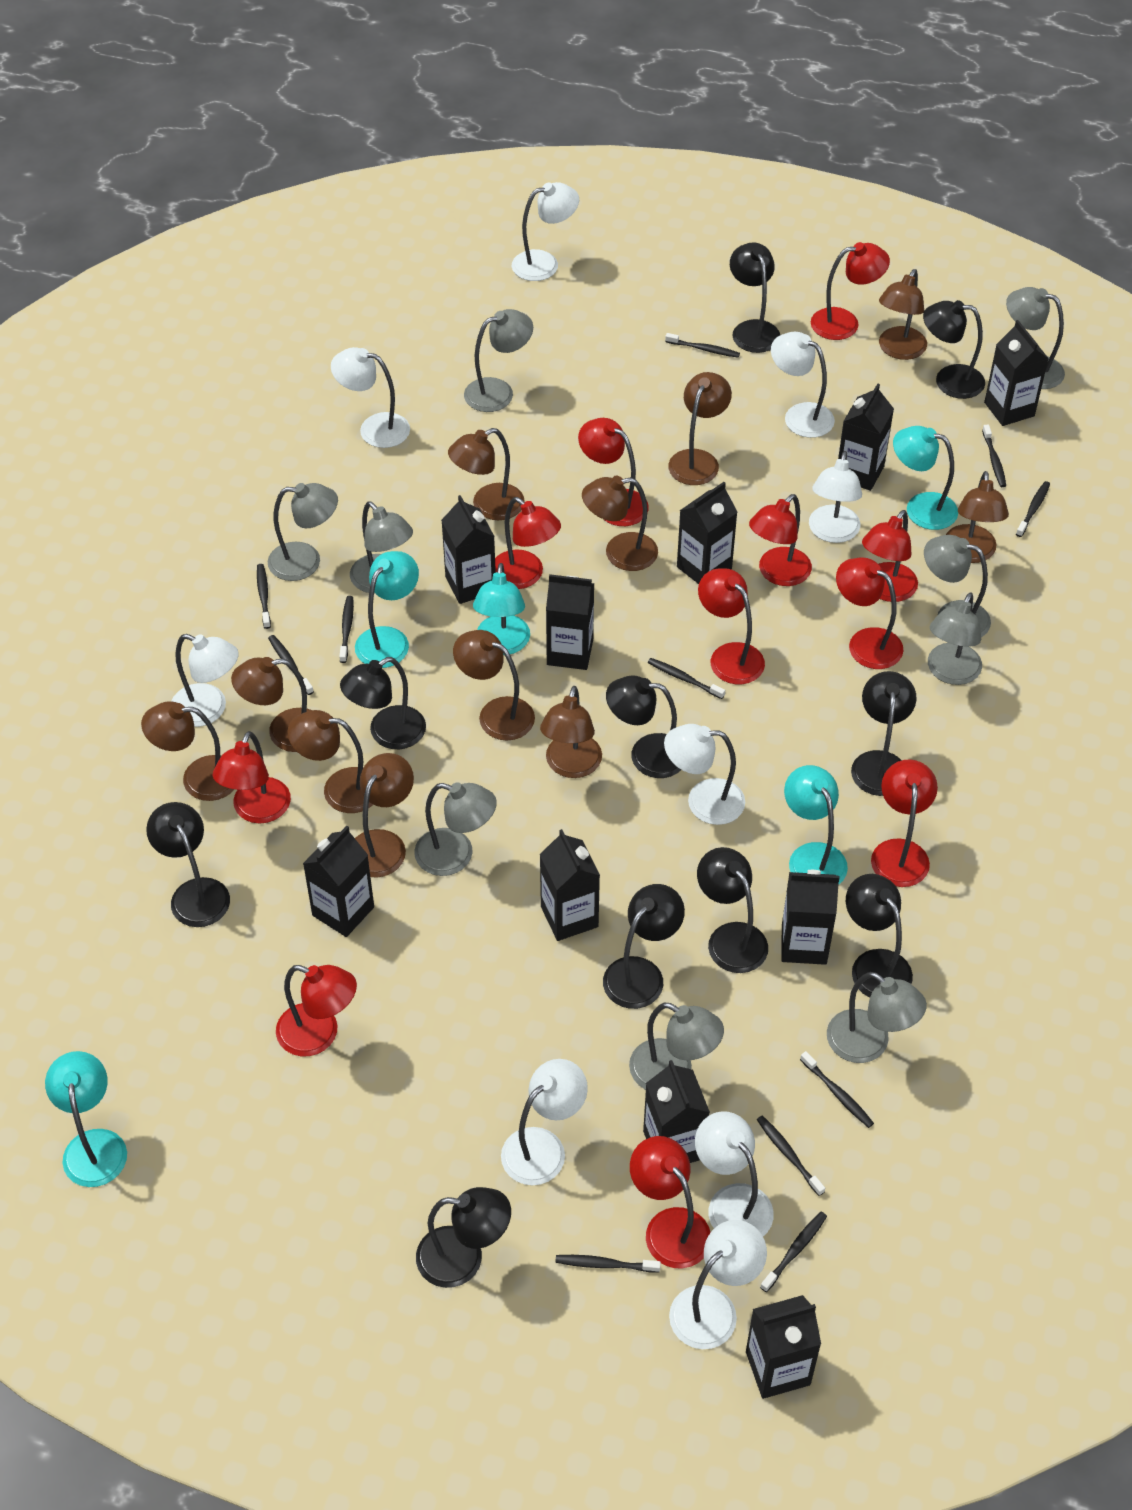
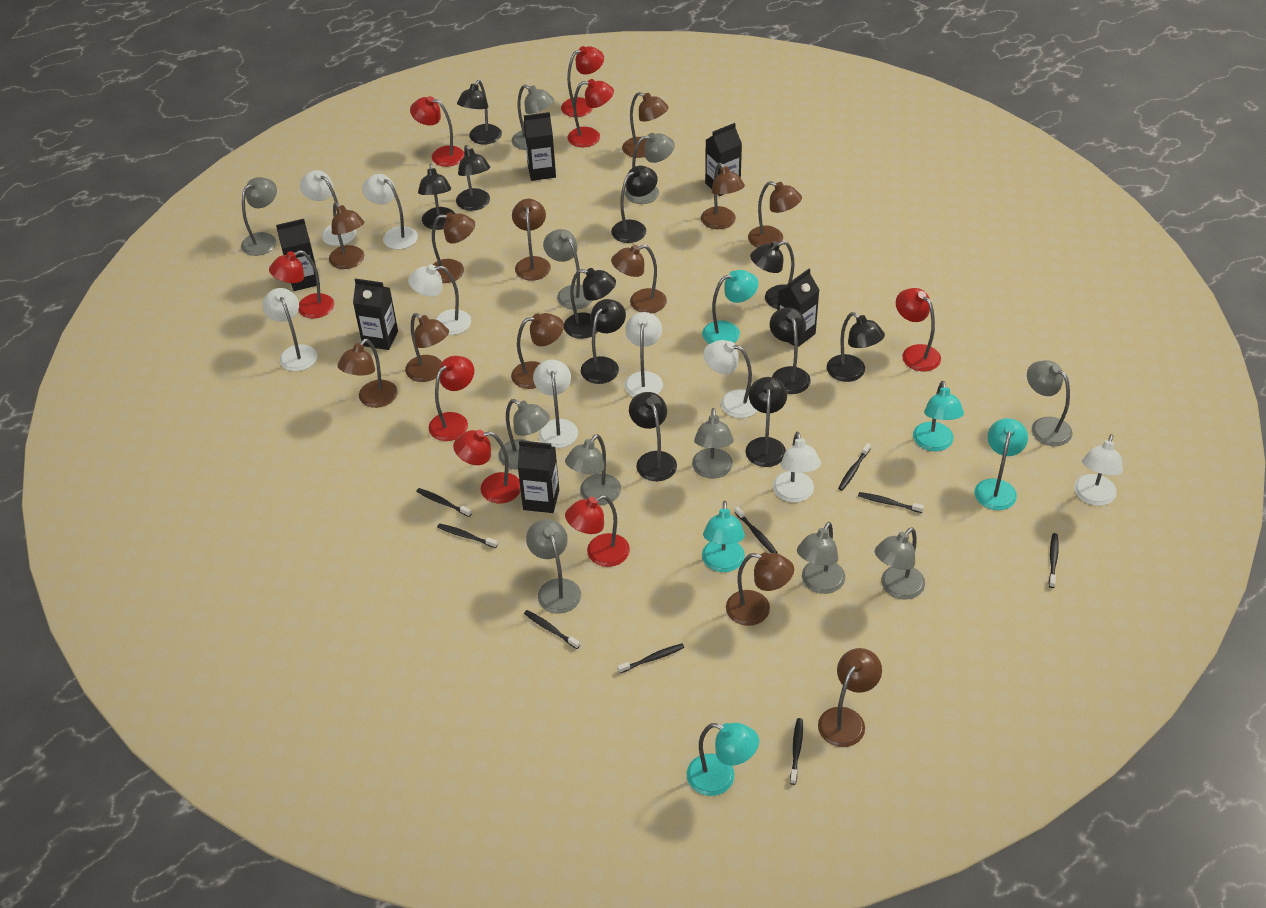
black carton: 10 -> 6
black lamp: 10 -> 11
black toothbrush: 11 -> 9
brown lamp: 11 -> 12
grey lamp: 9 -> 11
red lamp: 11 -> 8

